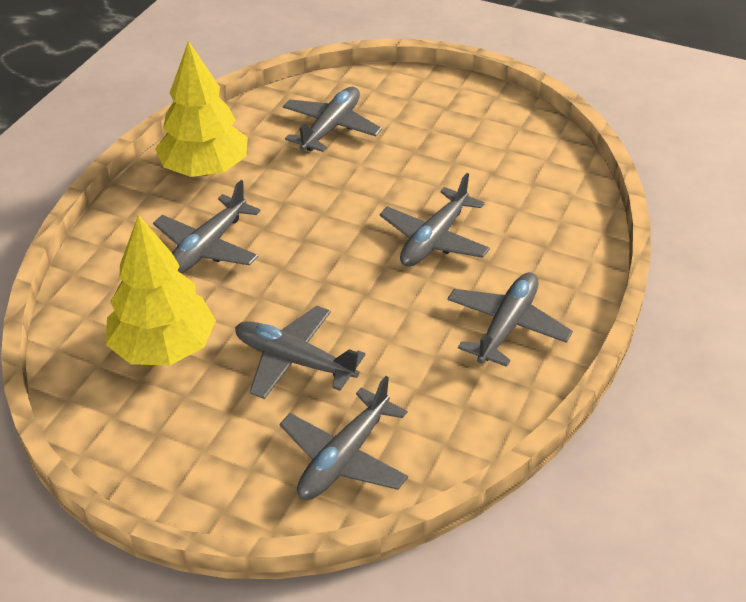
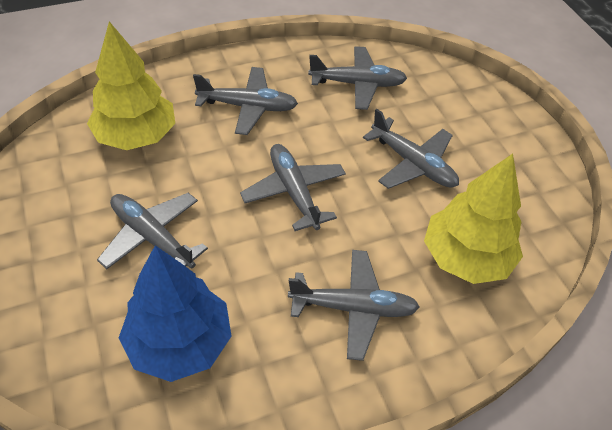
blue tree: 0 -> 1

